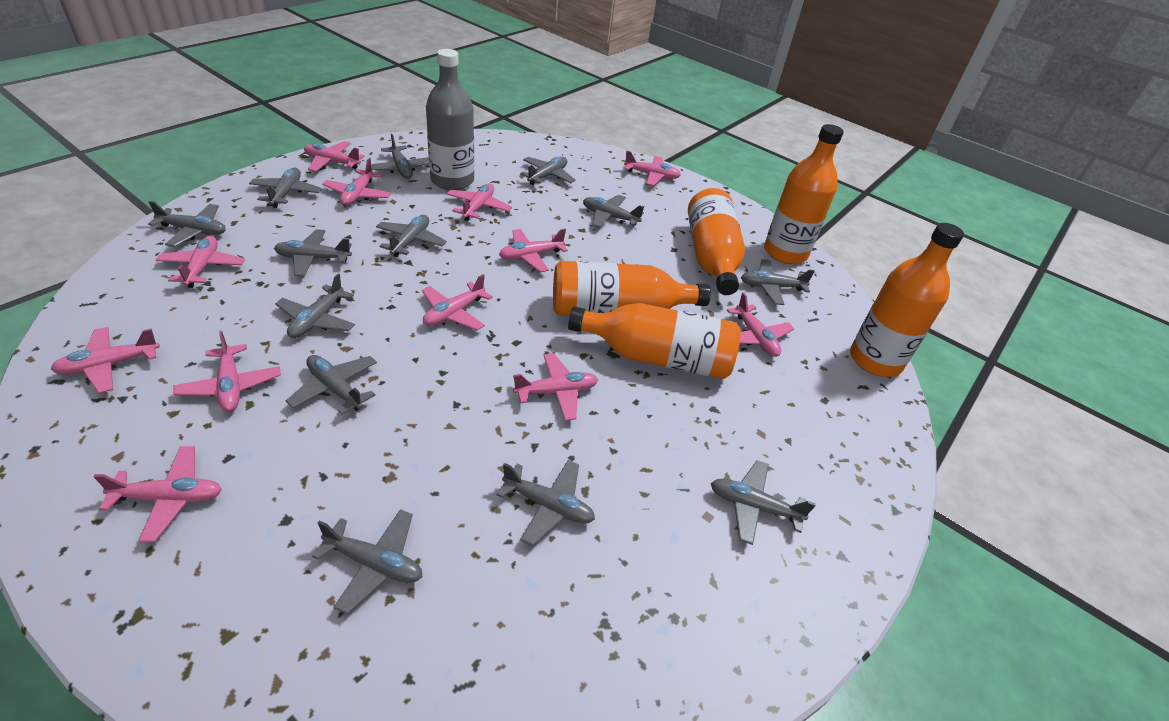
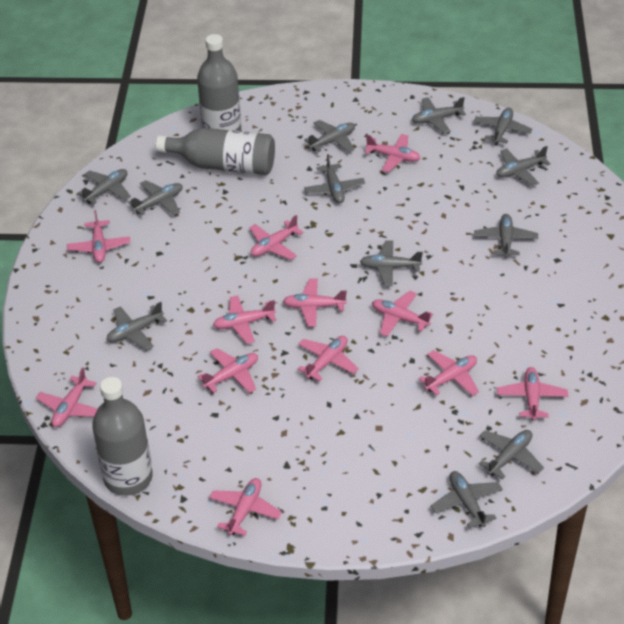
grey bottle: 1 -> 3
grey plane: 13 -> 12
orange bottle: 5 -> 0

